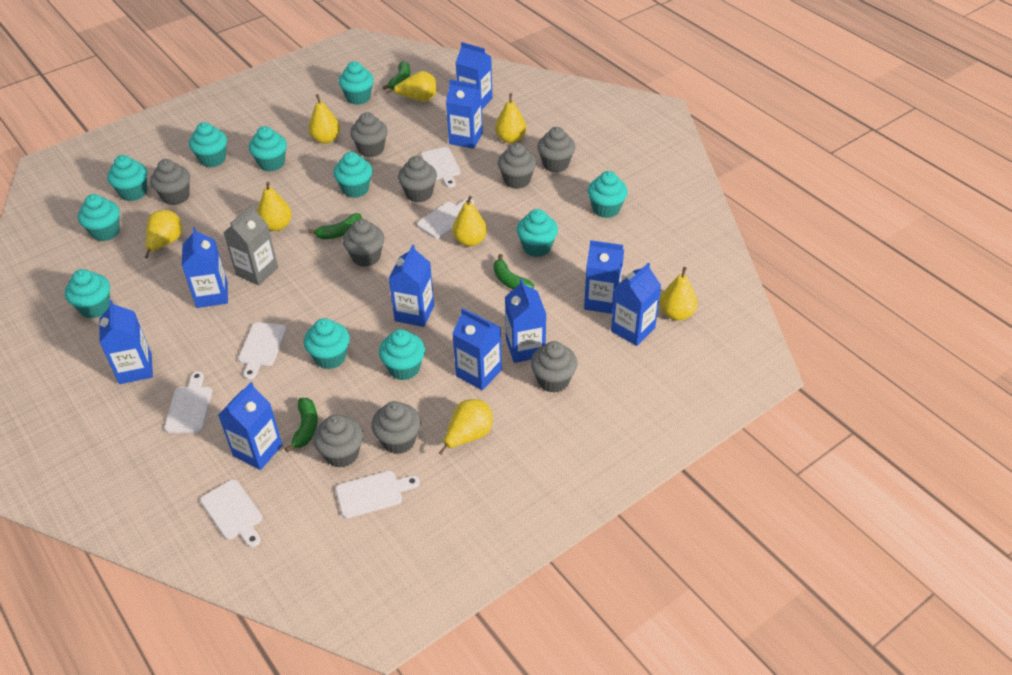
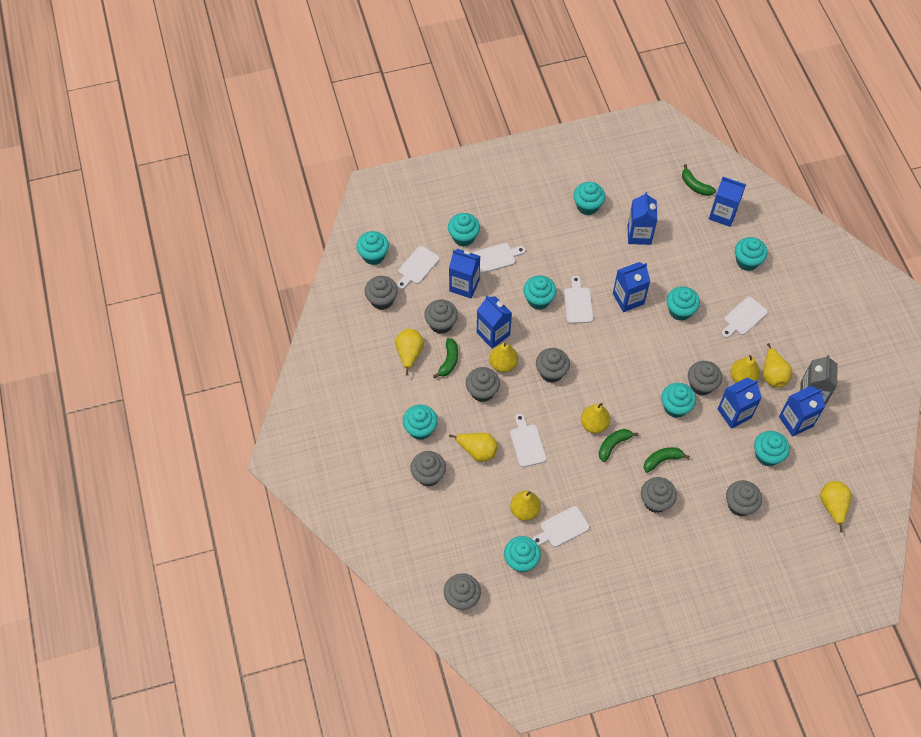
blue carton: 10 -> 7
turquoise cupcake: 11 -> 10

